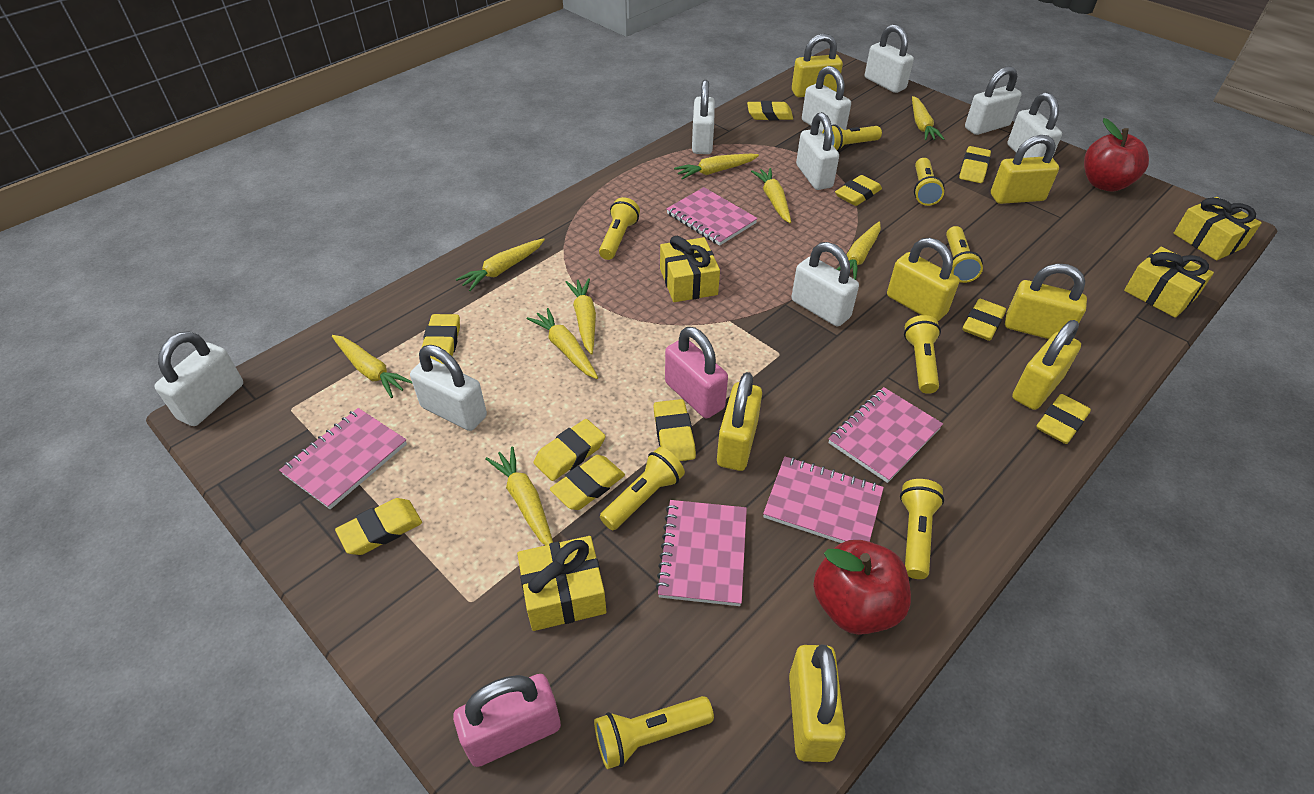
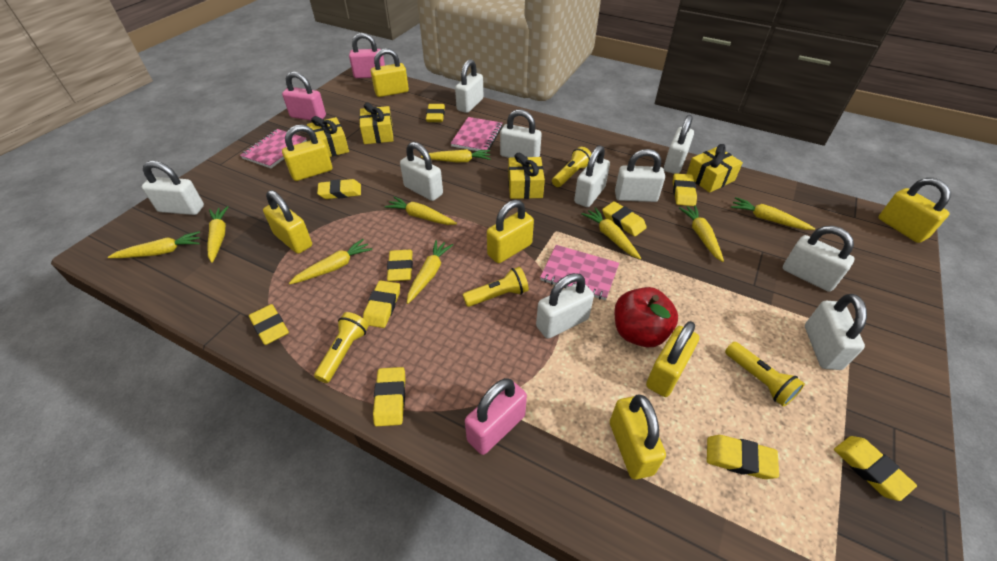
pink notebook: 5 -> 3
pink padlock: 2 -> 3
red apple: 2 -> 1
white padlock: 9 -> 10
yellow flashlight: 8 -> 4

